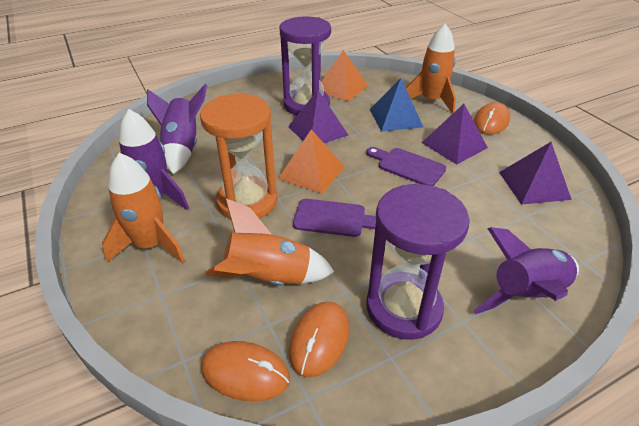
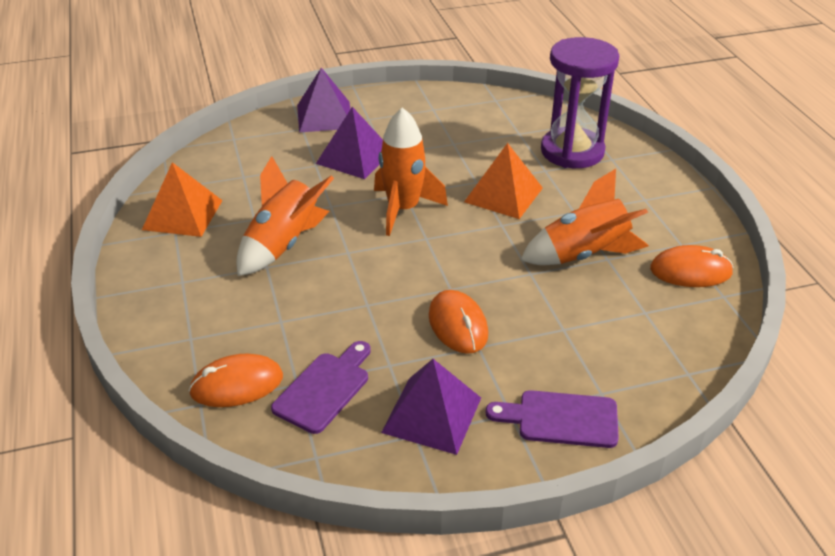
blue pyramid: 1 -> 0
orange hourglass: 1 -> 0
purple hourglass: 2 -> 1
purple rocket: 3 -> 0

